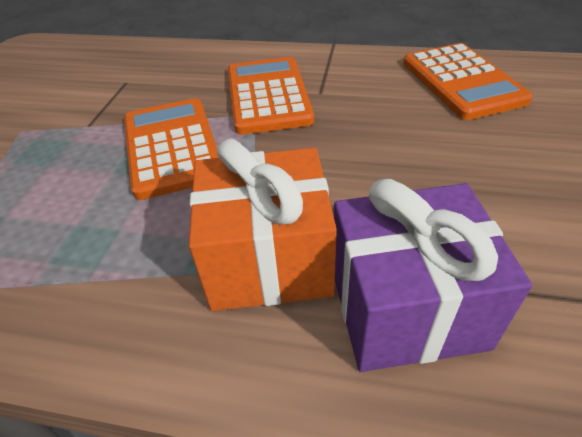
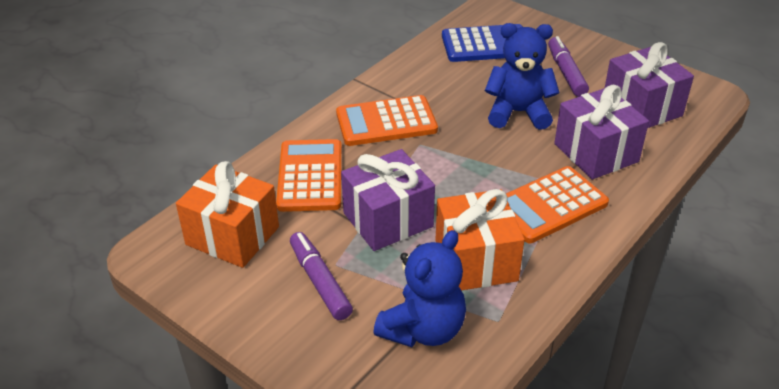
blue calculator: 0 -> 1
blue teddy bear: 0 -> 2
orange gift: 1 -> 2
purple gift: 1 -> 3
purple marker: 0 -> 2

